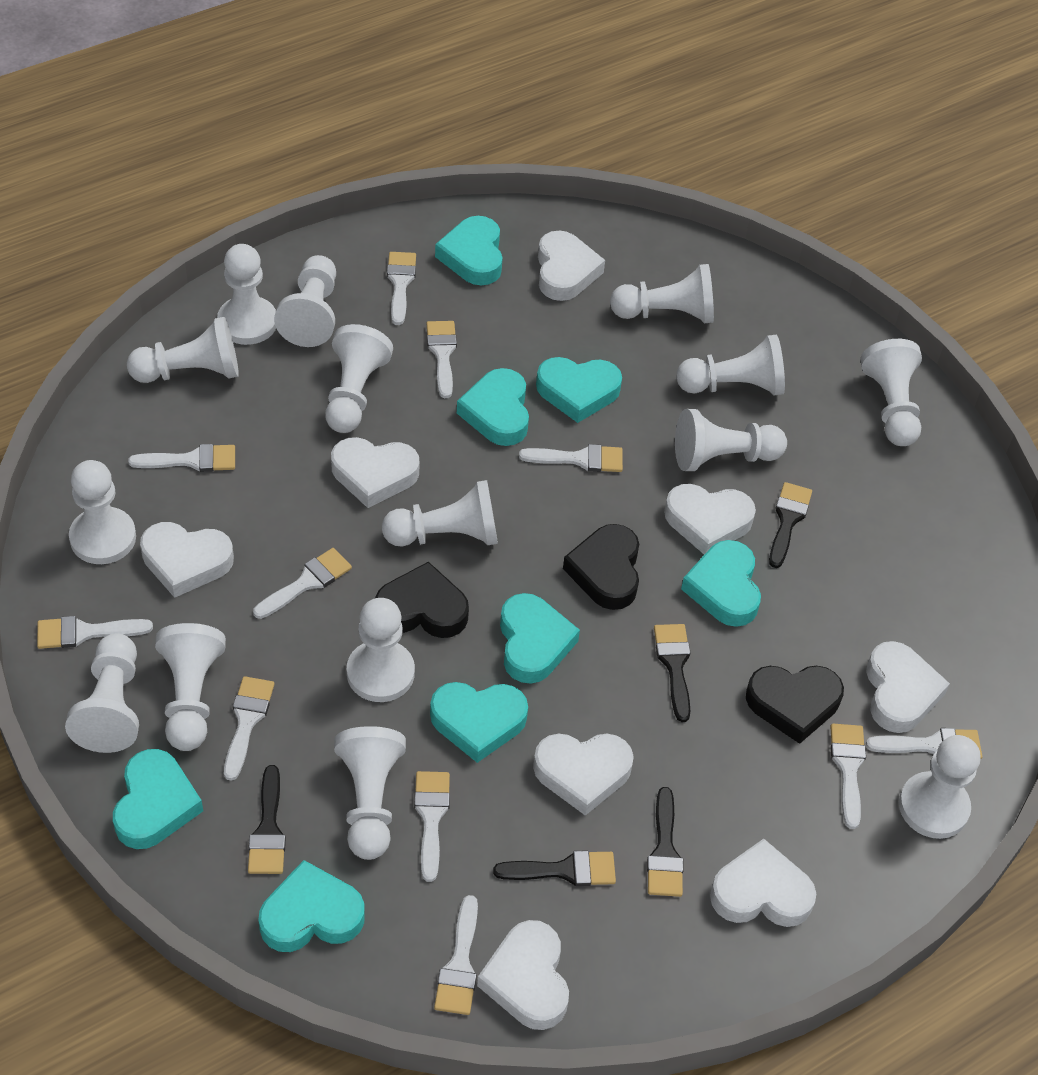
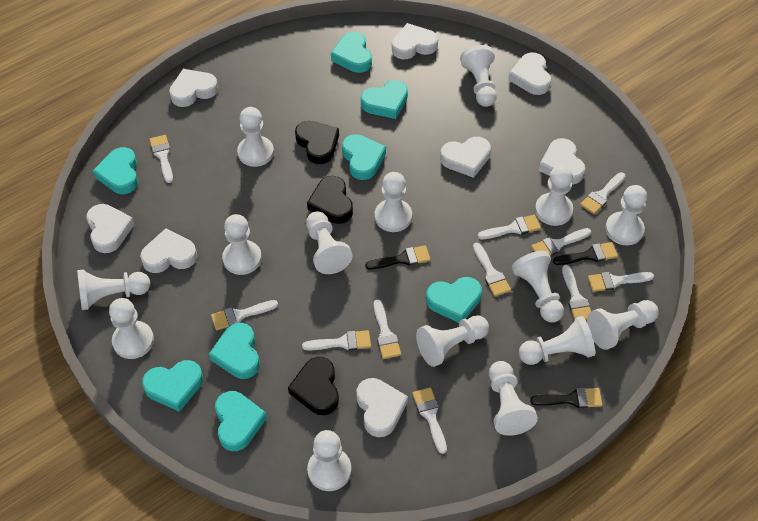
black brush: 5 -> 3

